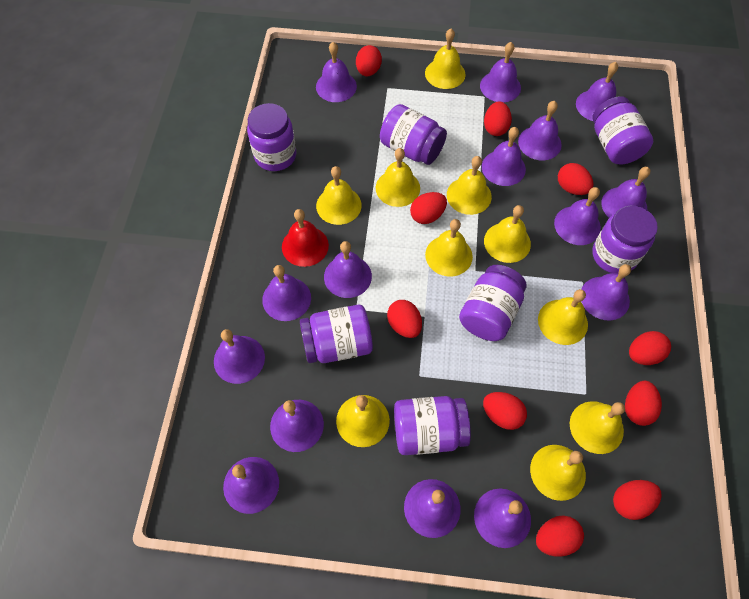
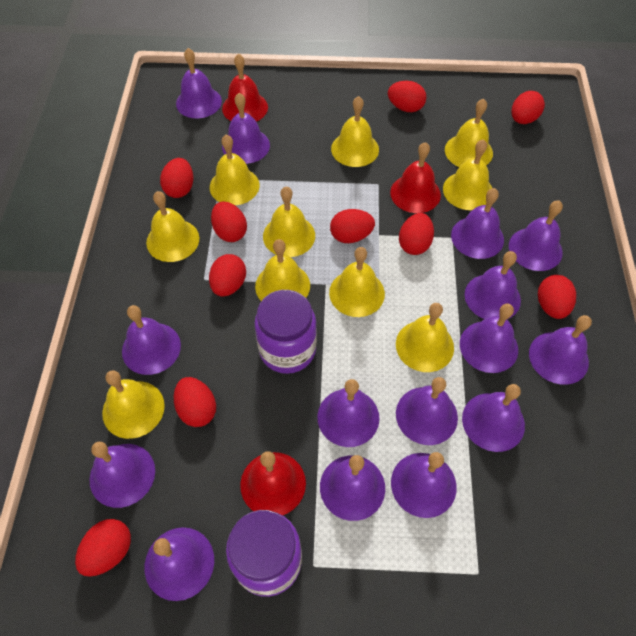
purple jar: 7 -> 2
red bell: 1 -> 3

